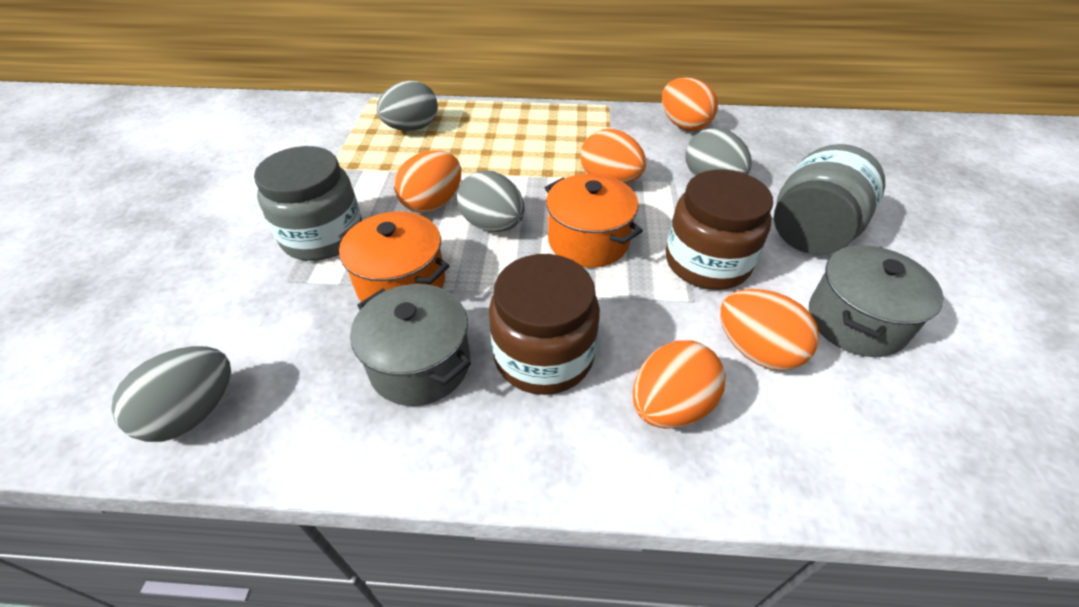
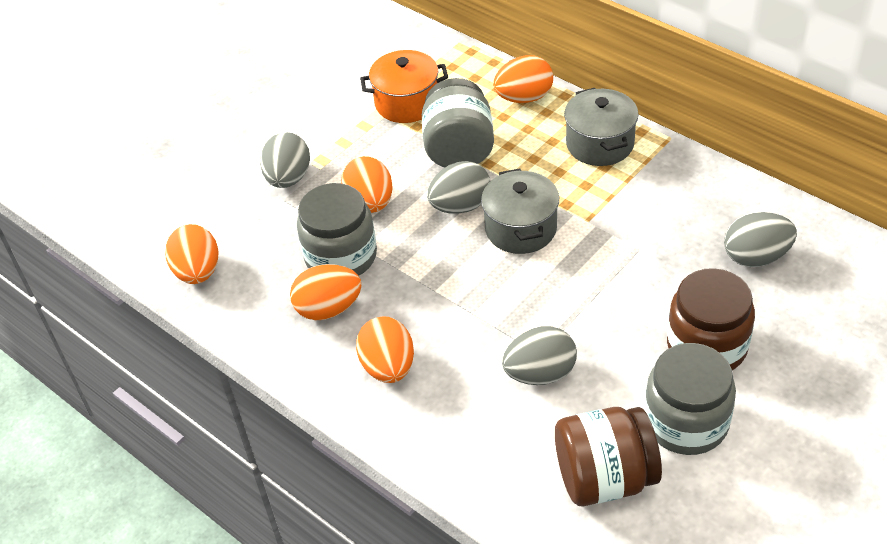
grey jar: 2 -> 3
orange pot: 2 -> 1

